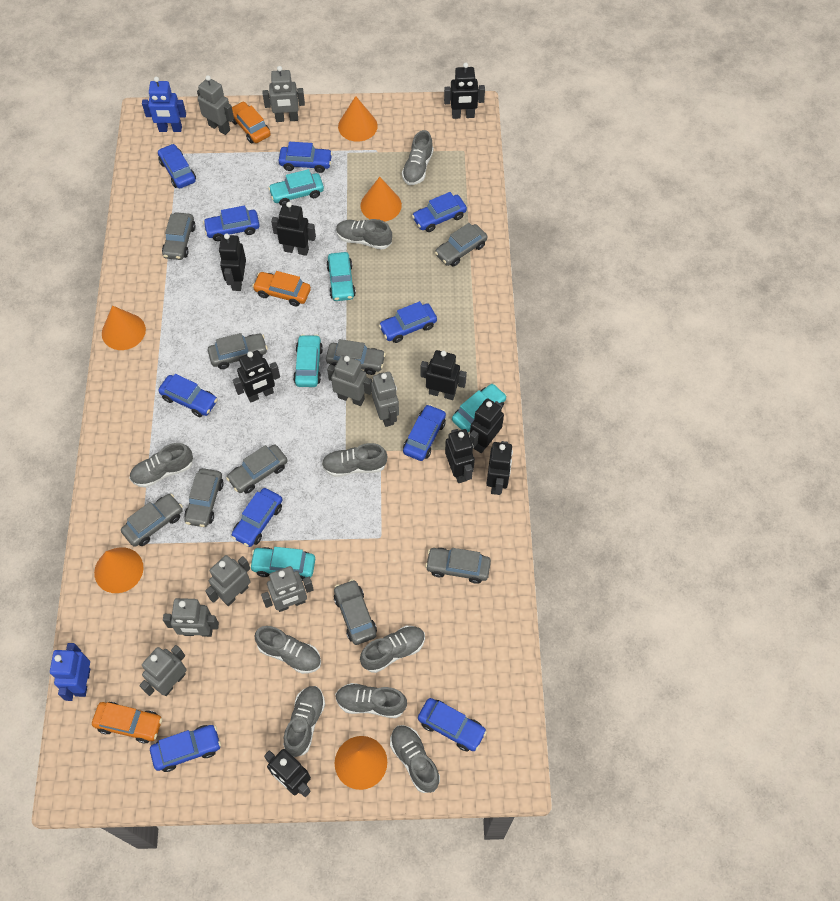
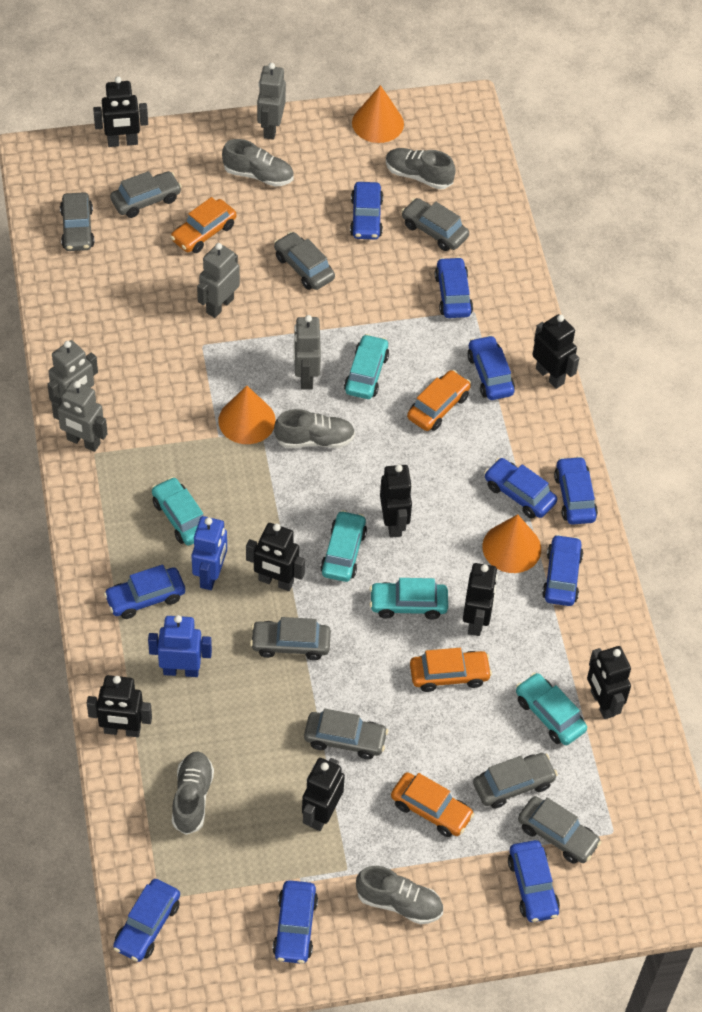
black robot: 9 -> 8
grey car: 9 -> 8
grey robot: 8 -> 5
grey shoe: 9 -> 5
orange car: 3 -> 4
orange cone: 5 -> 3

